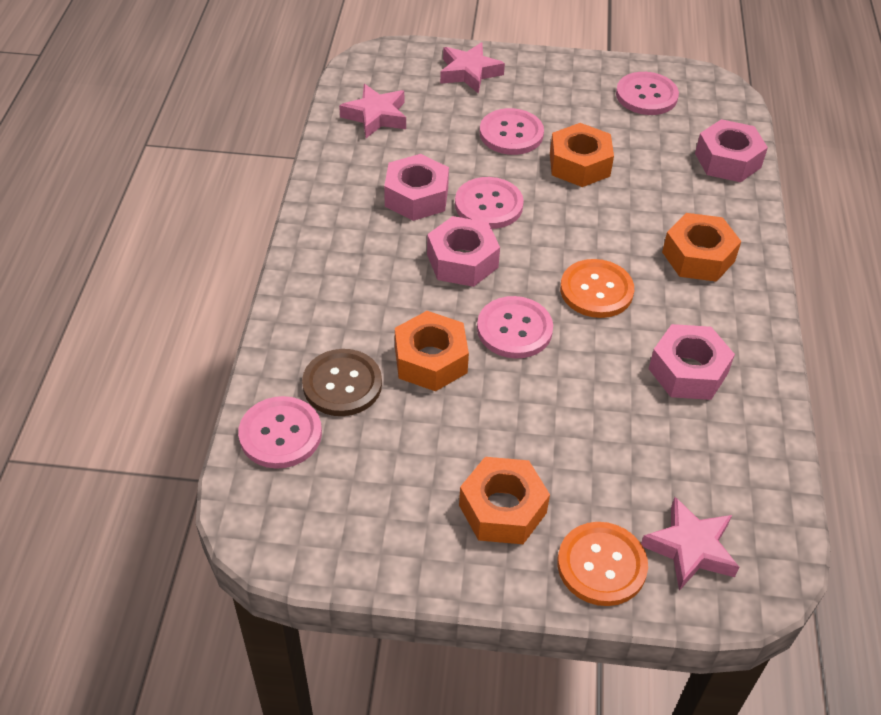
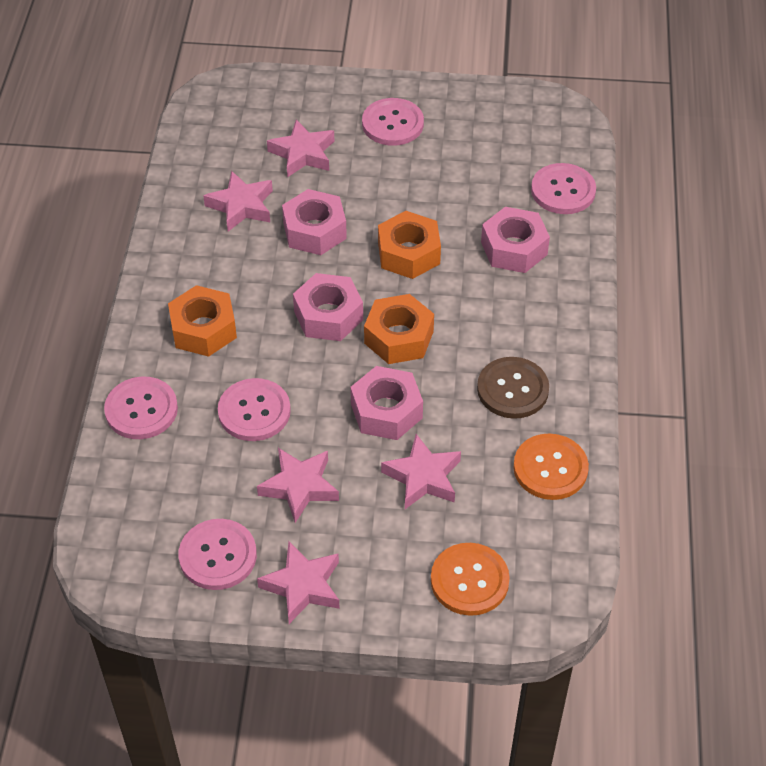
orange nut: 4 -> 3
pink star: 3 -> 5

